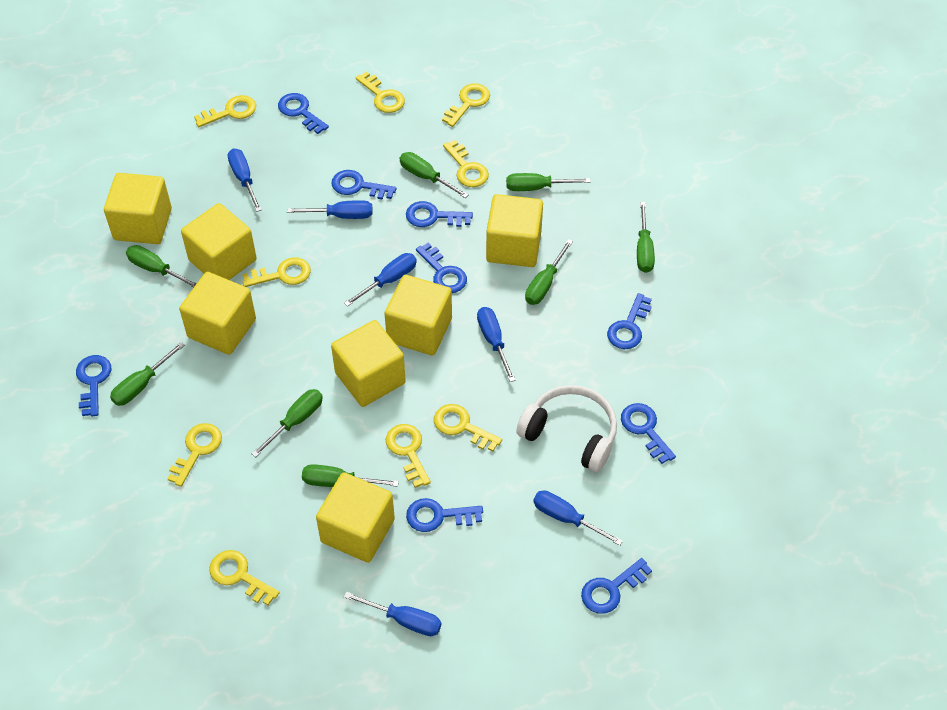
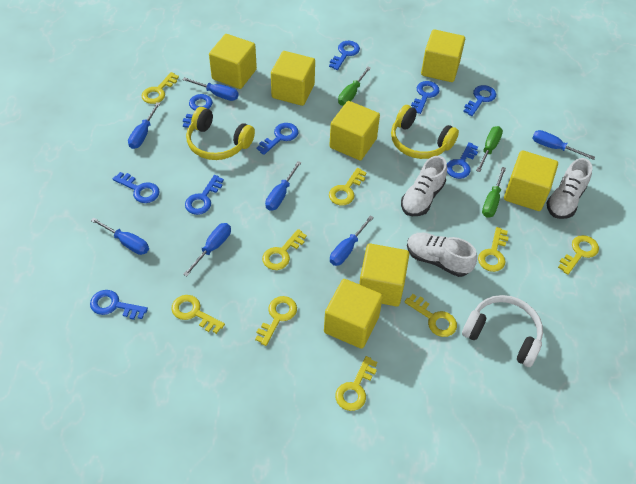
blue screwdriver: 6 -> 7
green screwdriver: 8 -> 3
white shoe: 0 -> 3
yellow headphones: 0 -> 2

